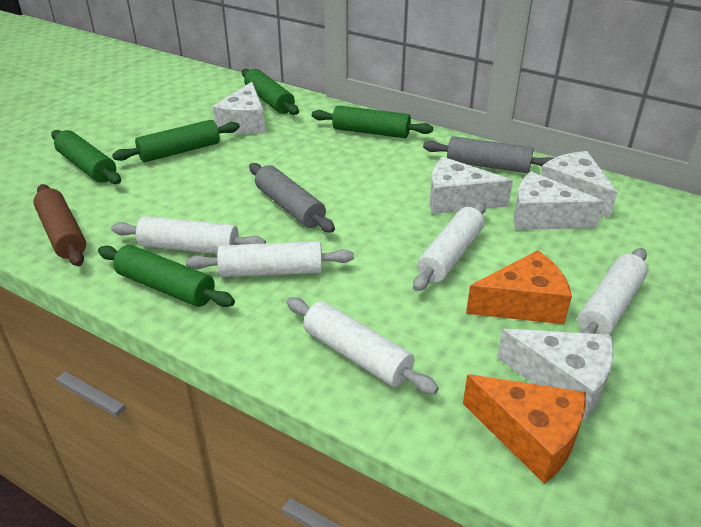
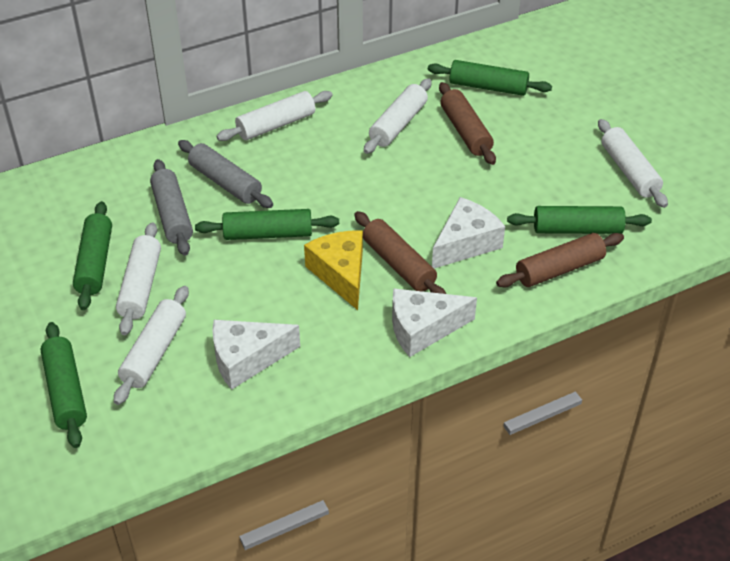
brown rolling pin: 1 -> 3
orange cheese: 2 -> 0
white cheese: 5 -> 3
yellow cheese: 0 -> 1

